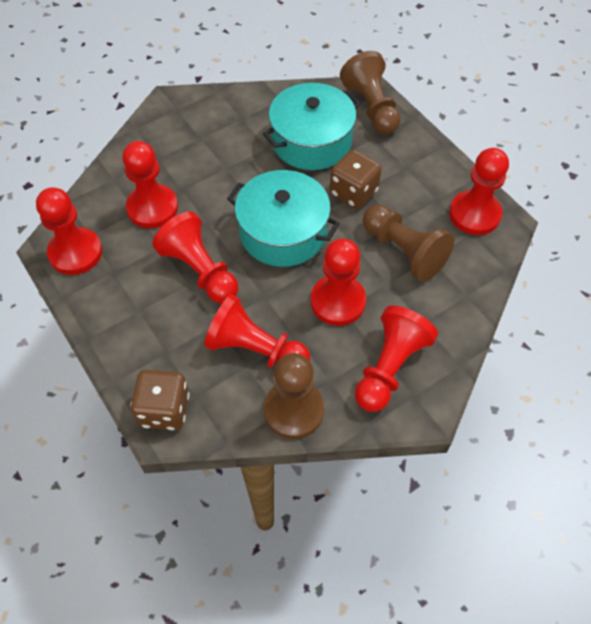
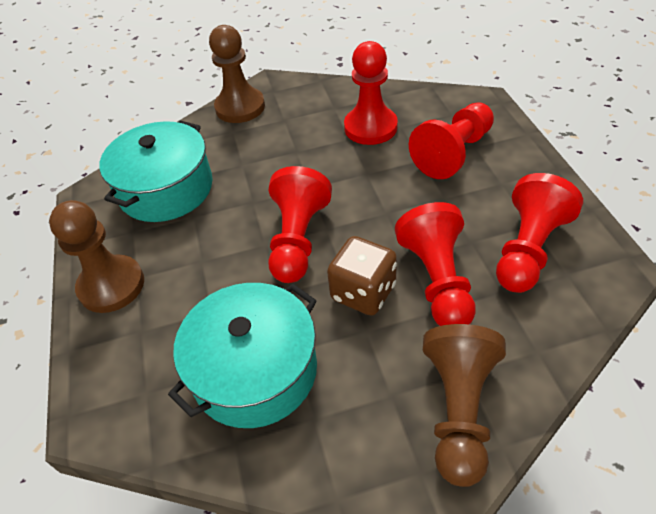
brown dice: 2 -> 1
red pawn: 7 -> 5

